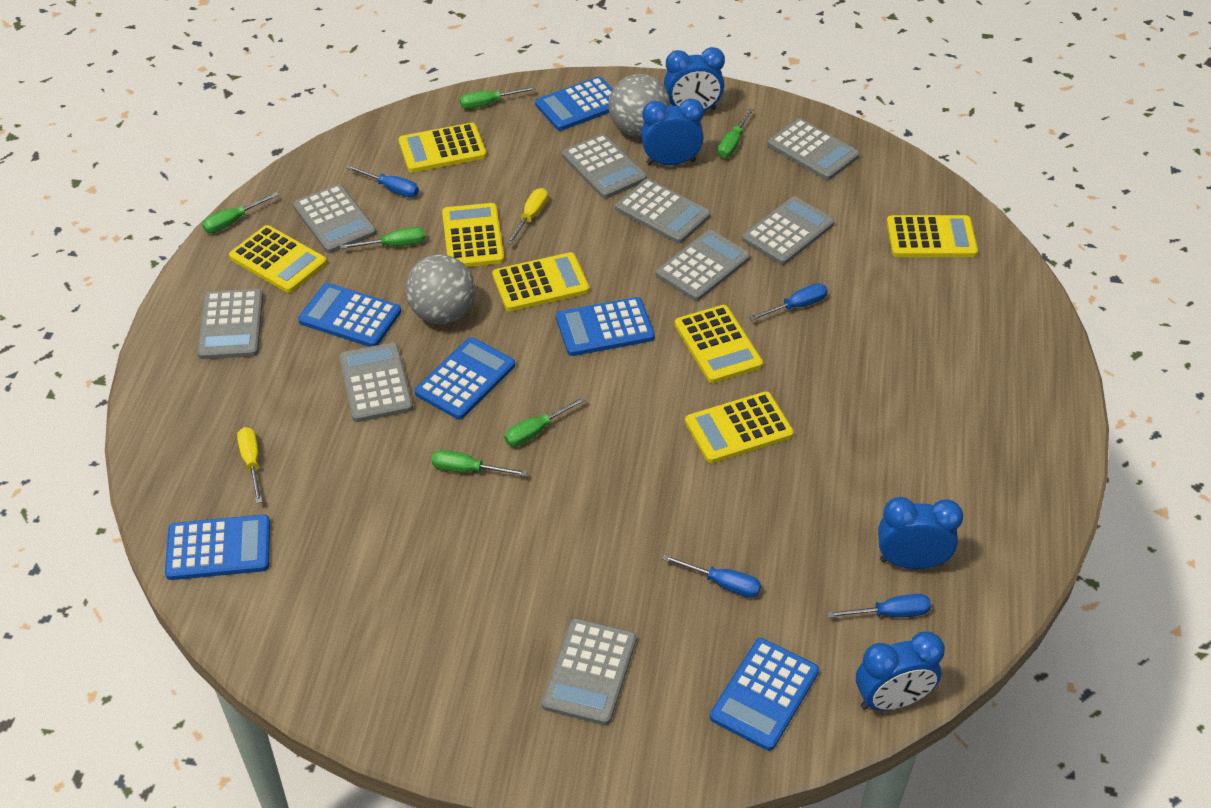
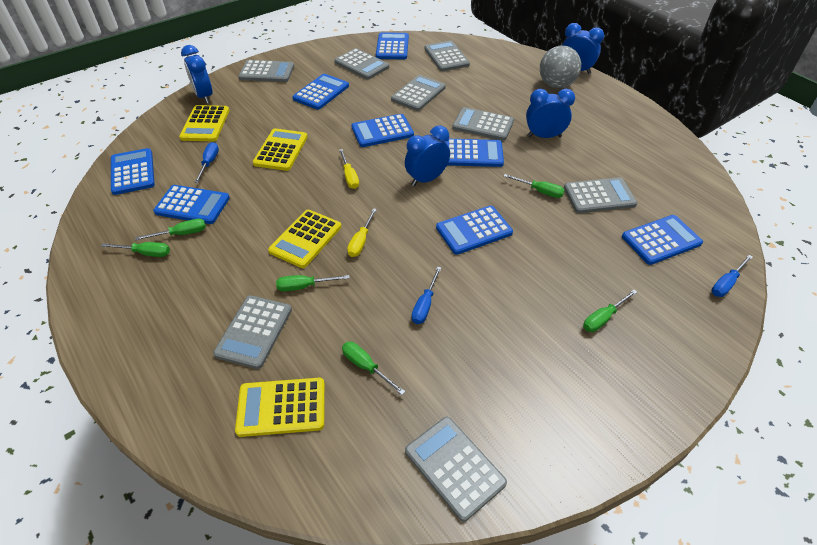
blue calculator: 6 -> 8
blue screwdriver: 4 -> 3
grey ball: 2 -> 1
grey calculator: 9 -> 8
yellow calculator: 7 -> 4

